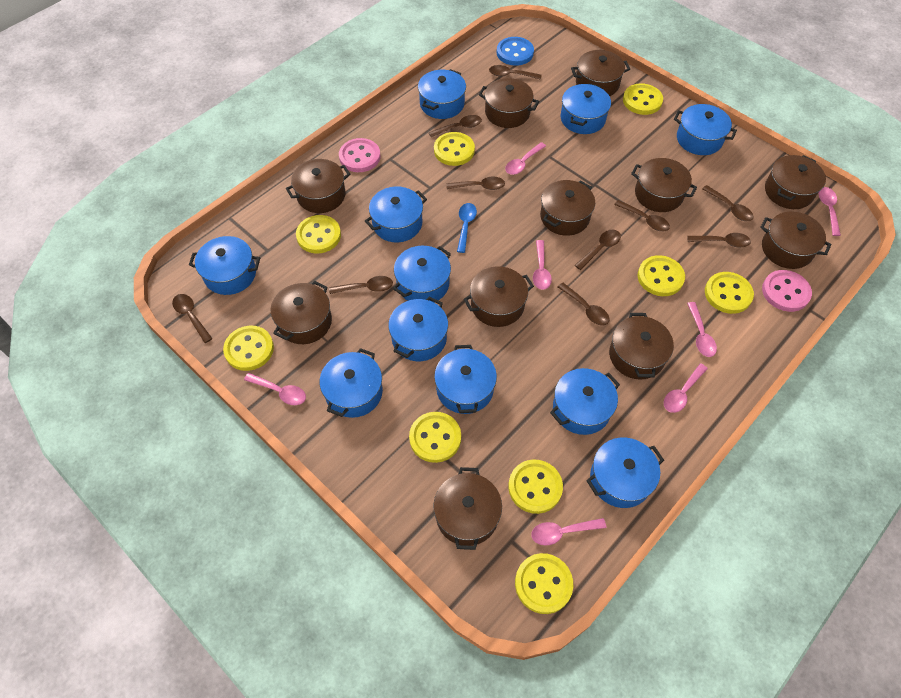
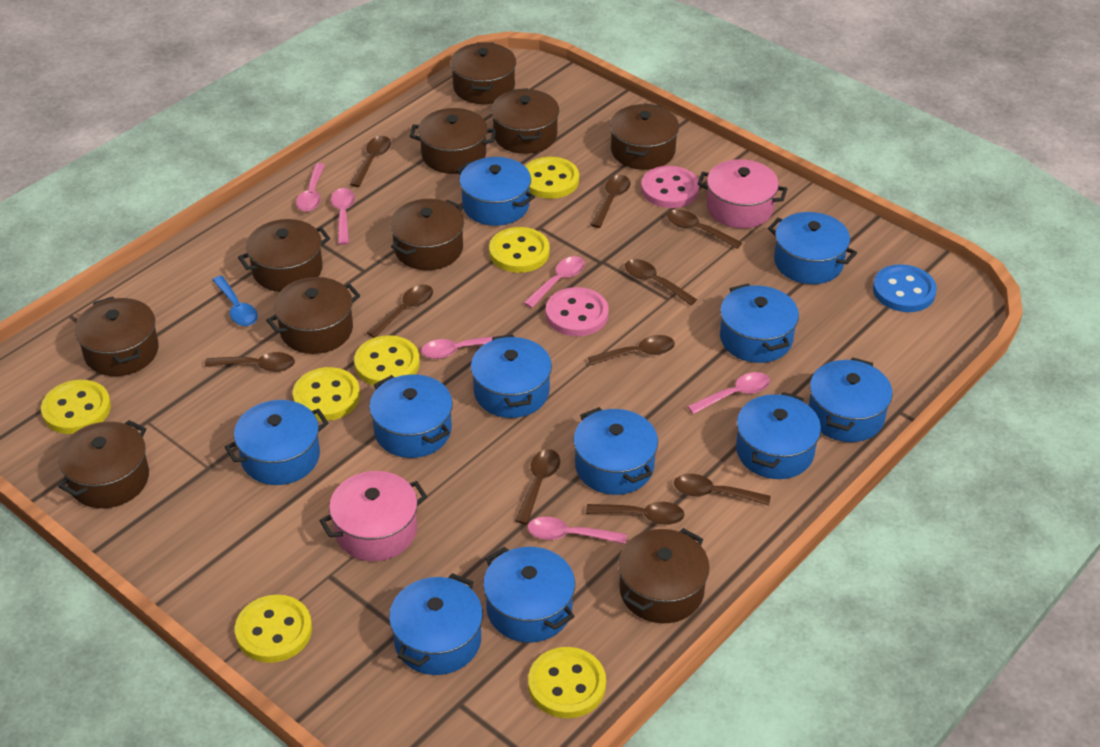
brown pot: 11 -> 10
pink pot: 0 -> 2
pink spoon: 7 -> 6
yellow button: 9 -> 7

